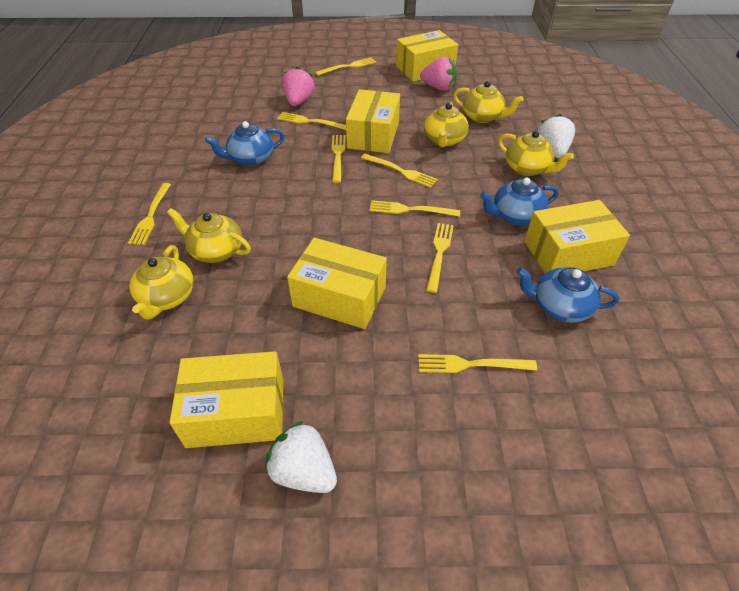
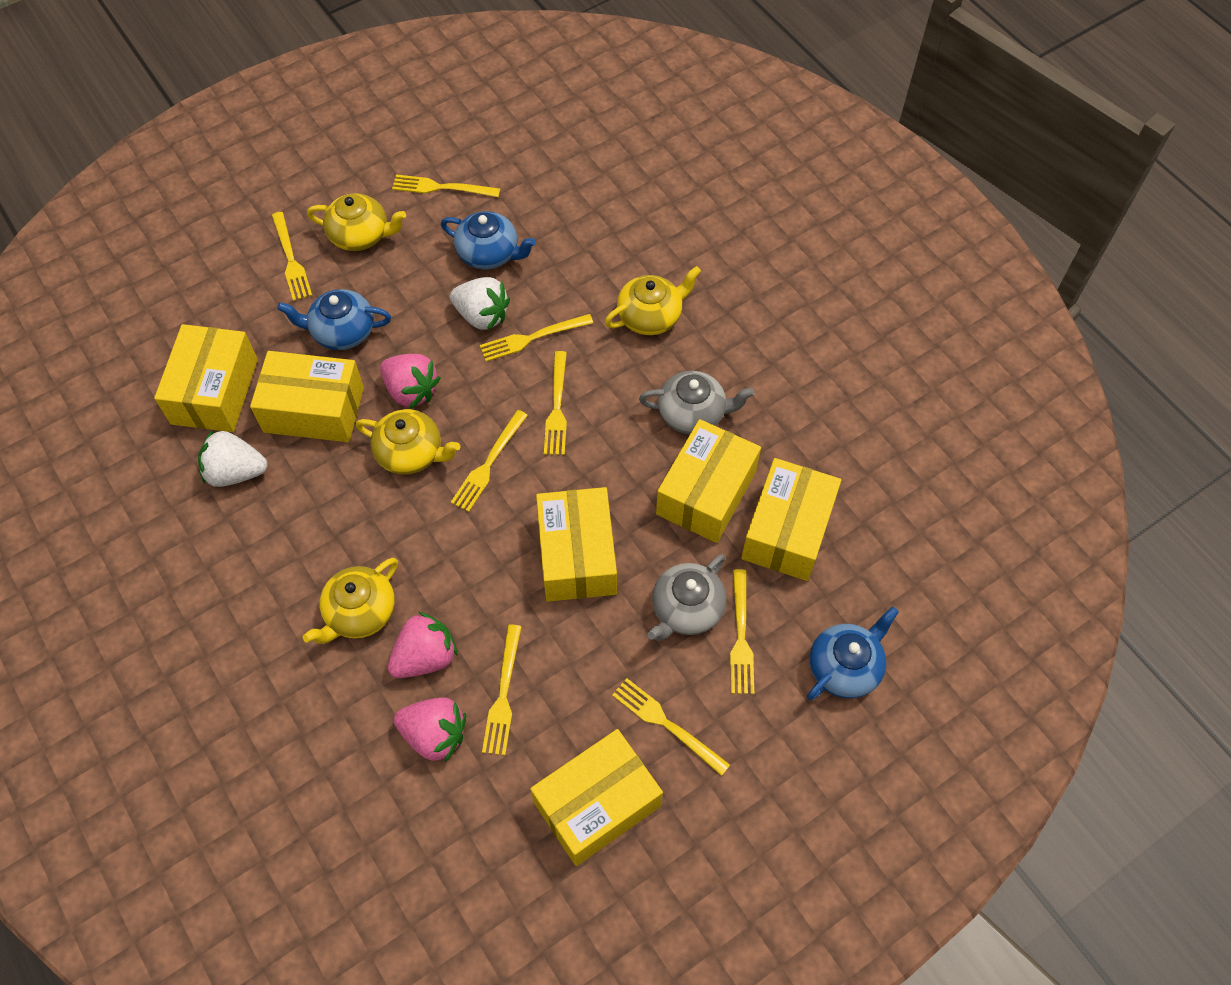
grey teapot: 0 -> 2
pink strawberry: 2 -> 3
yellow box: 5 -> 6
yellow teapot: 5 -> 4

